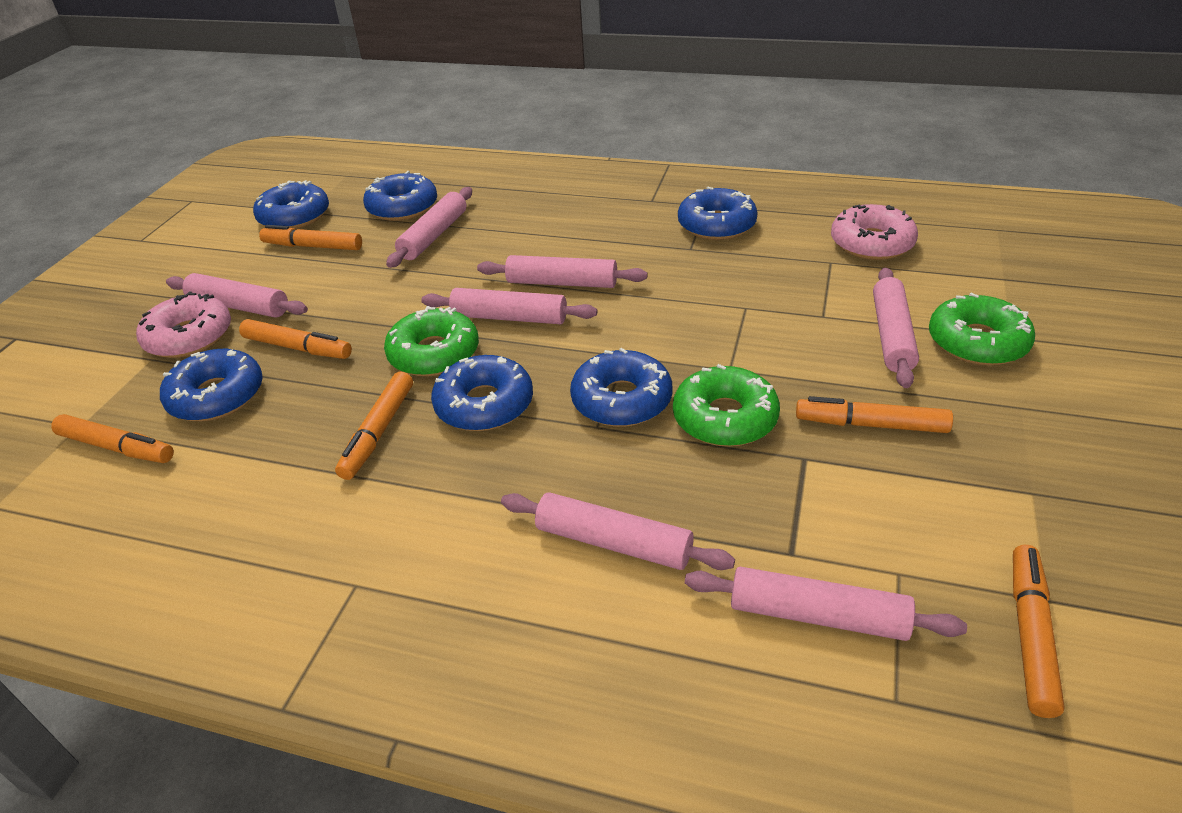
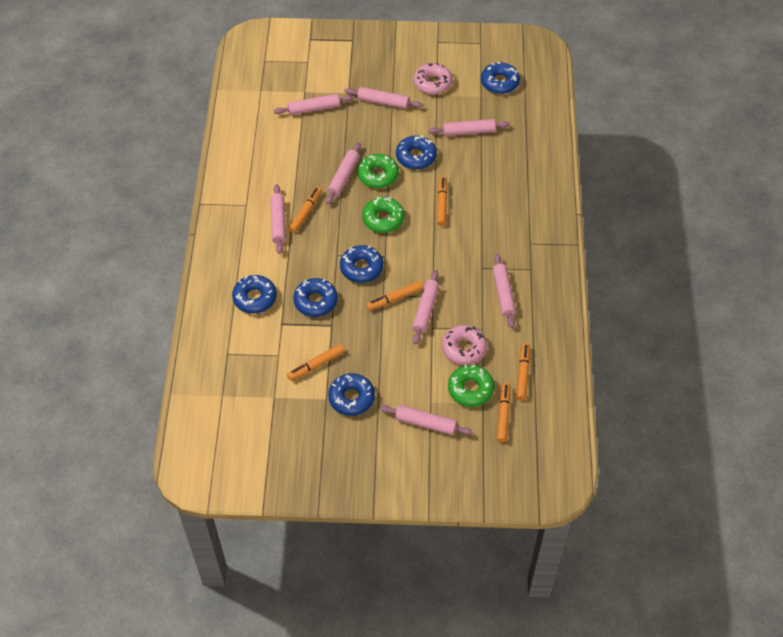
pink rolling pin: 7 -> 8

